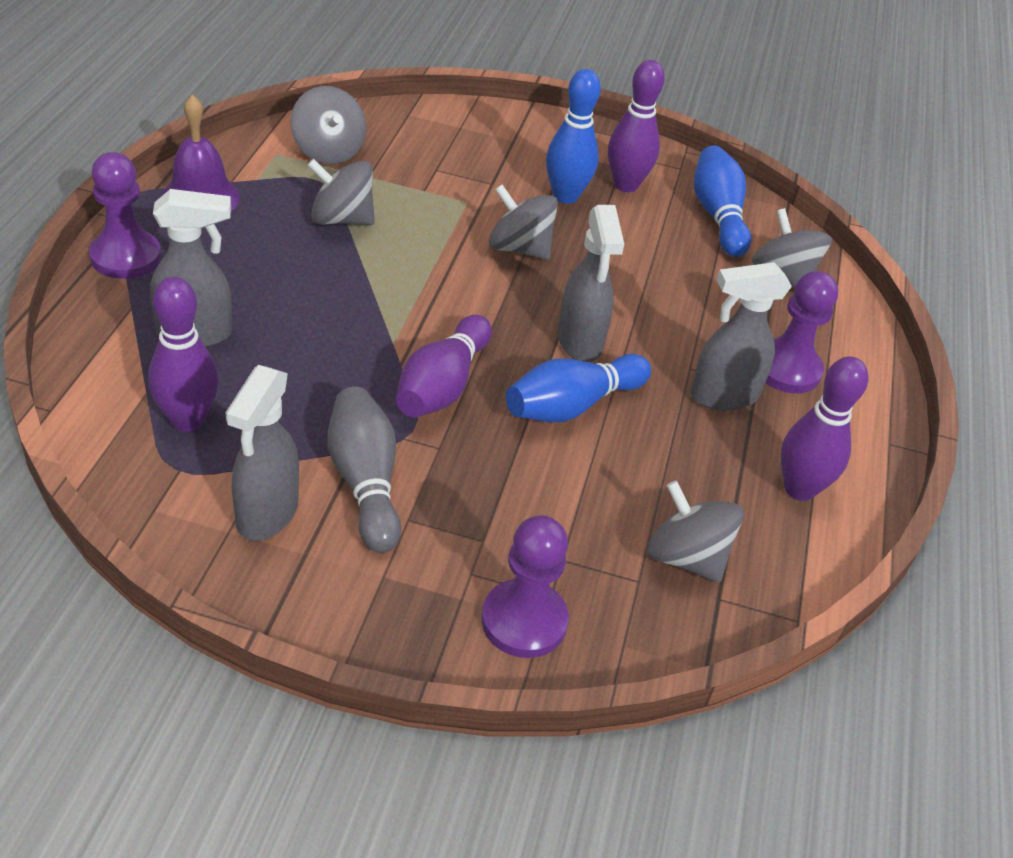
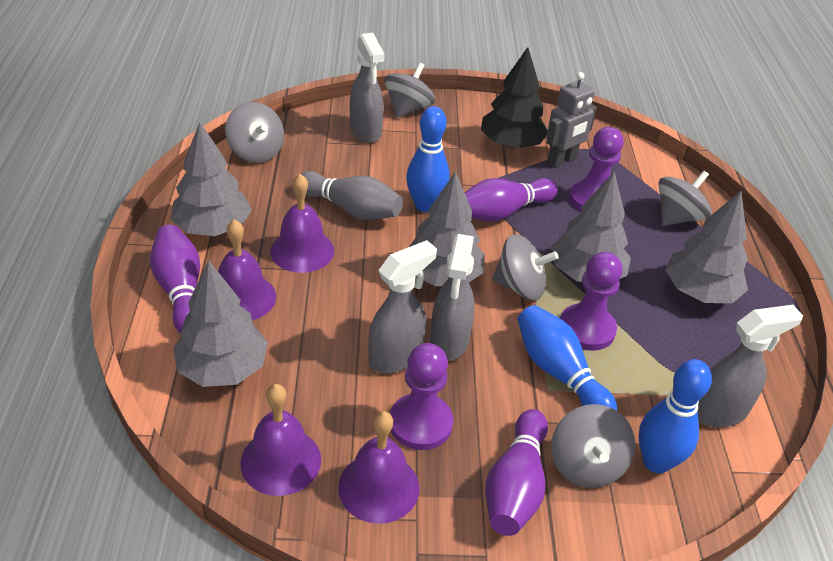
black tree: 0 -> 1
grey robot: 0 -> 1
grey tree: 0 -> 5
purple bell: 1 -> 4
purple bowling pin: 4 -> 3

